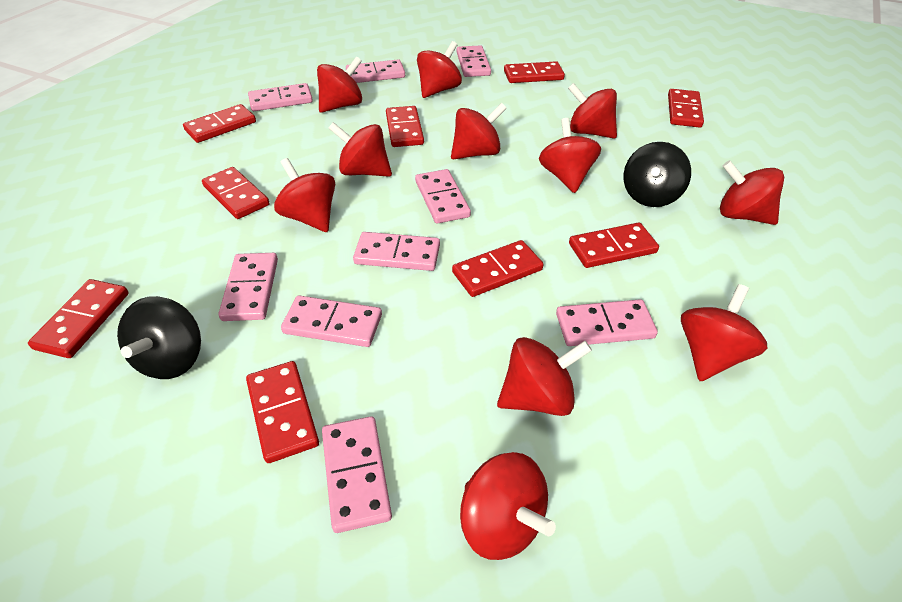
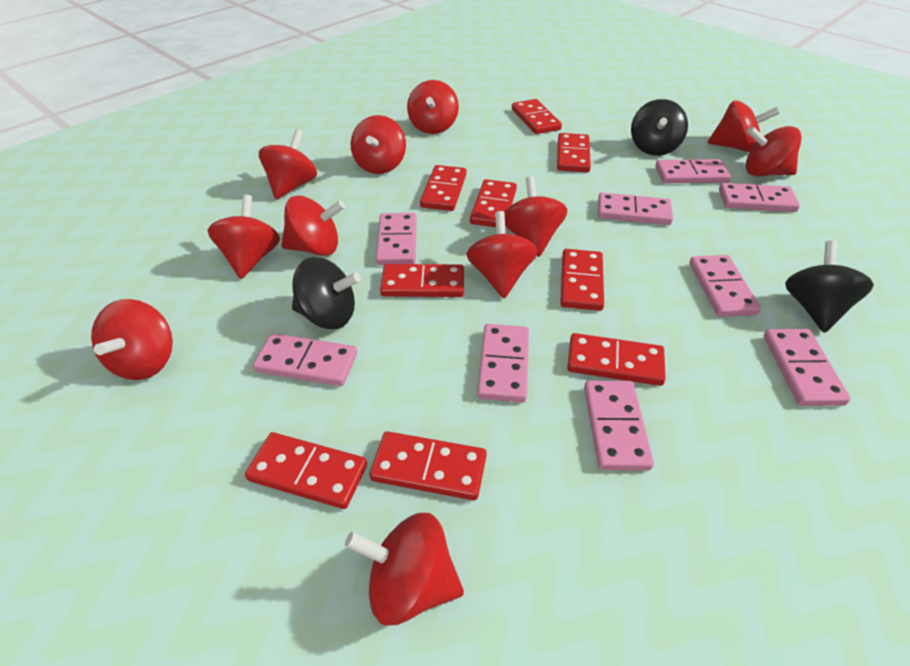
black spinning top: 2 -> 3

